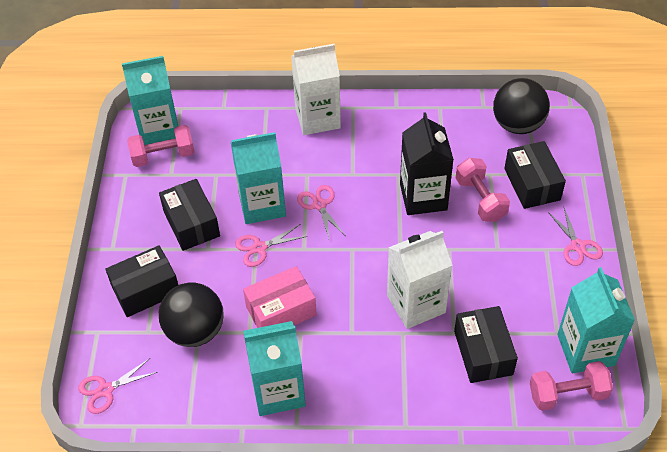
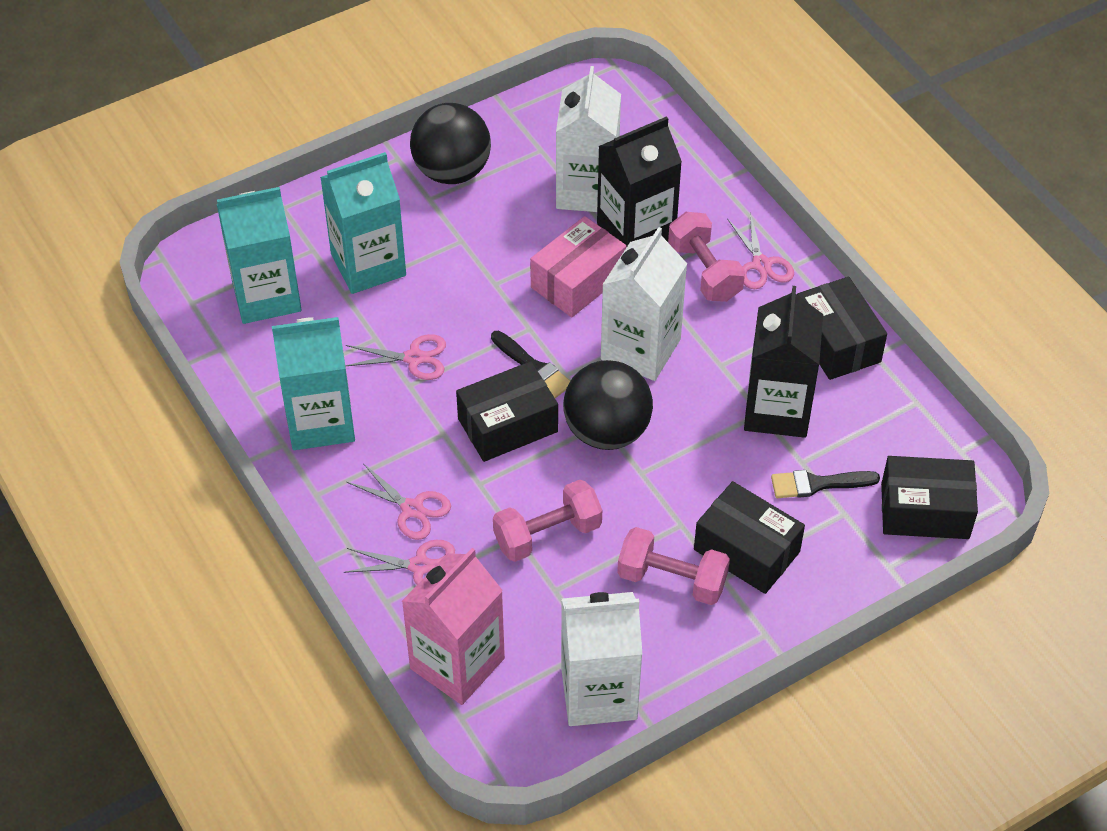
black brush: 0 -> 2
black carton: 1 -> 2
pink carton: 0 -> 1
turquoise carton: 4 -> 3
white carton: 2 -> 3

